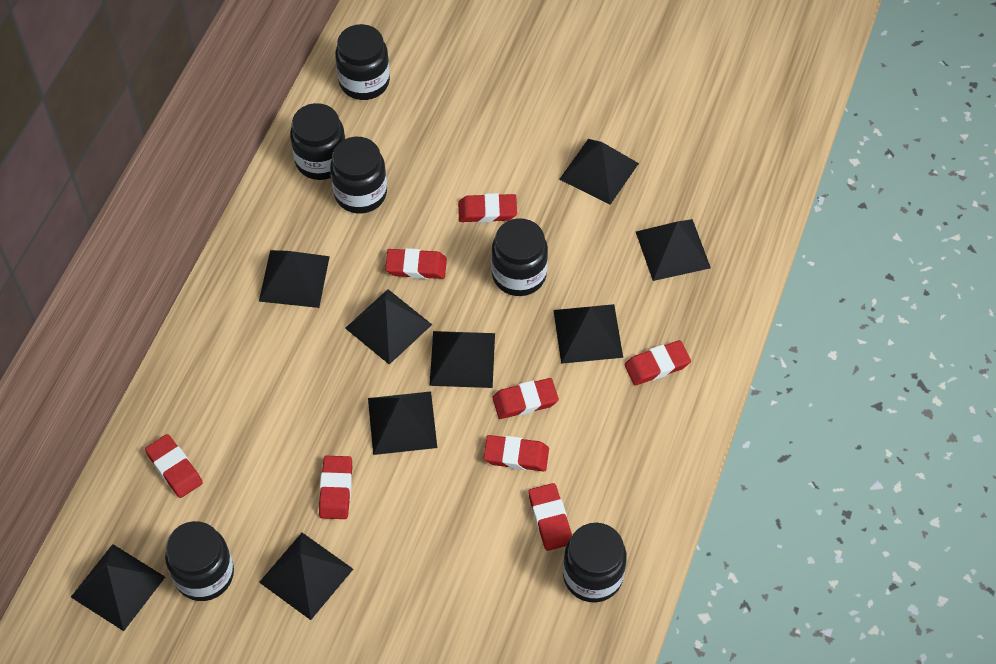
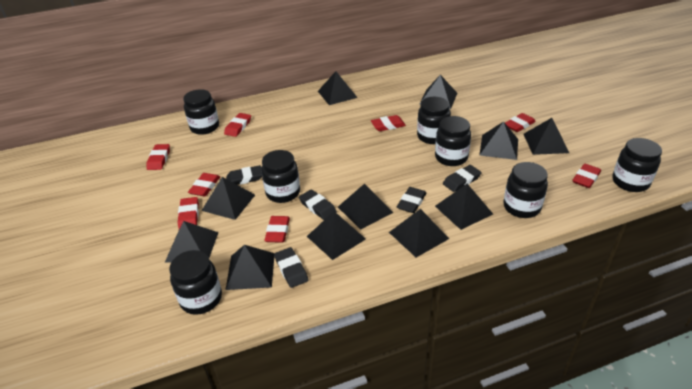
black eraser: 0 -> 5
black jar: 6 -> 7
black pyramid: 9 -> 11

